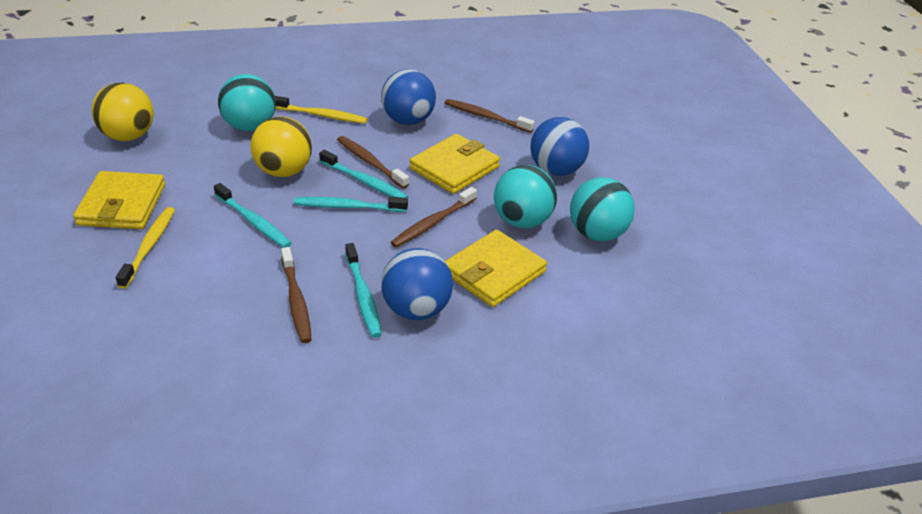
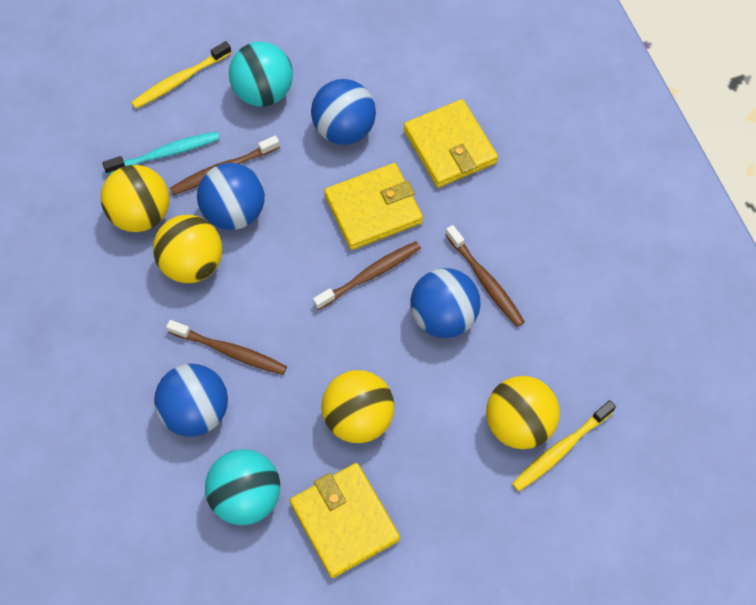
blue ball: 3 -> 4
turquoise ball: 3 -> 2
turquoise toothbrush: 4 -> 1
yellow ball: 2 -> 4

